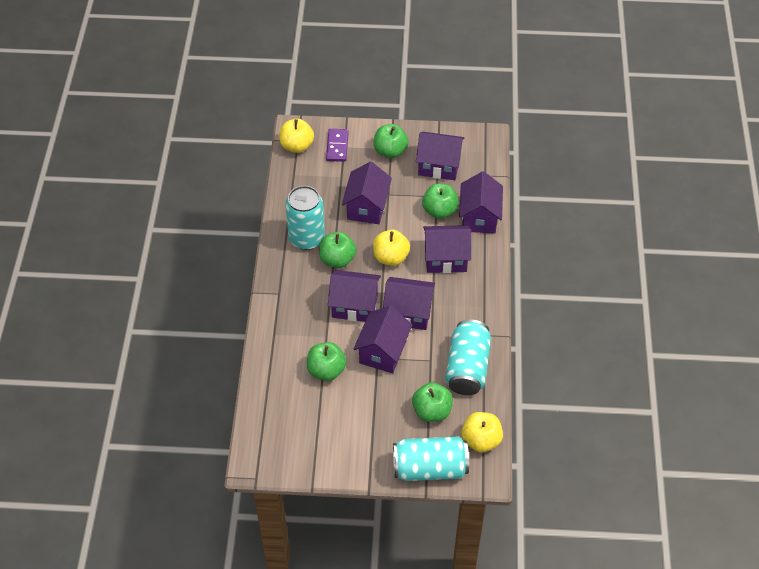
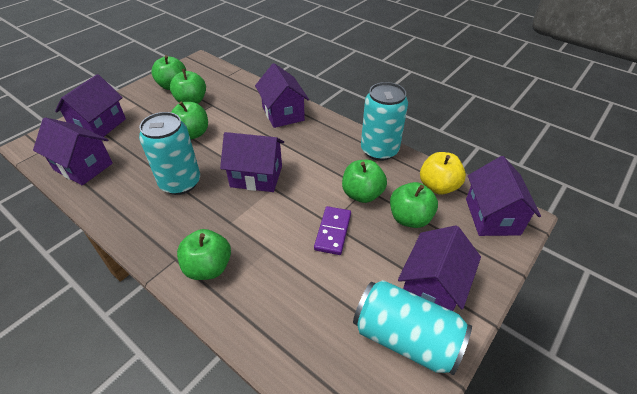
green apple: 5 -> 6
purple house: 7 -> 6
yellow apple: 3 -> 1

